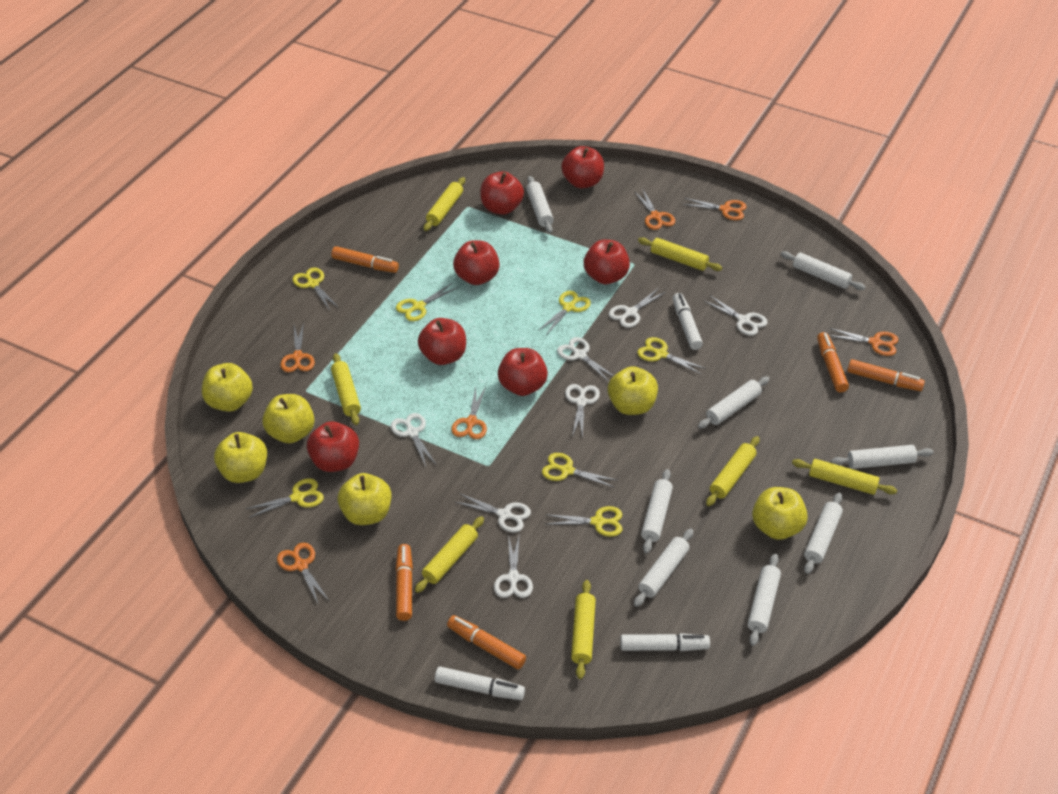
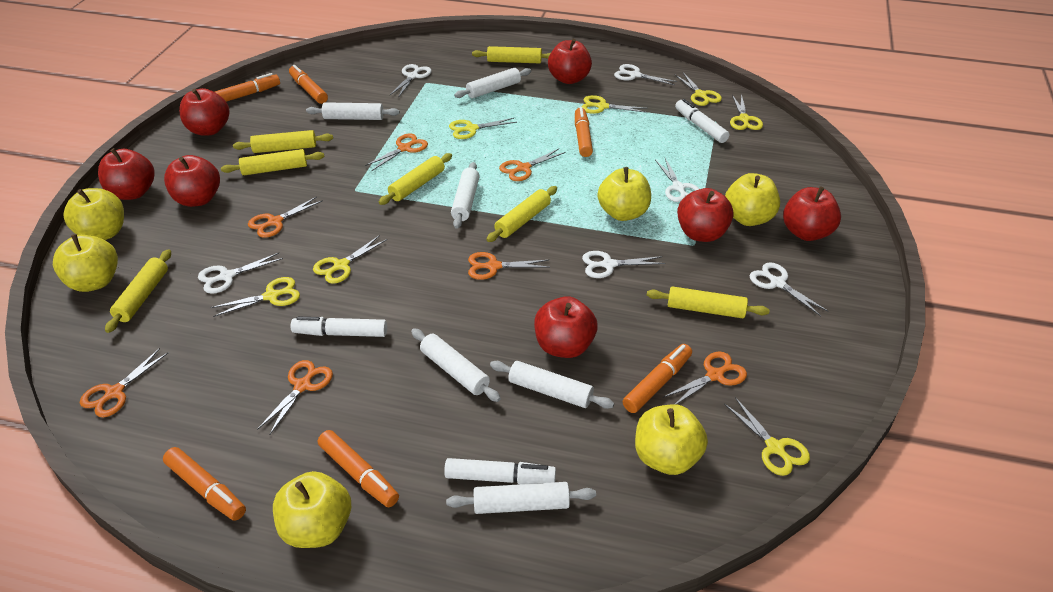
orange marker: 5 -> 6
orange scissors: 6 -> 7
white rolling pin: 8 -> 6
white scissors: 7 -> 6

